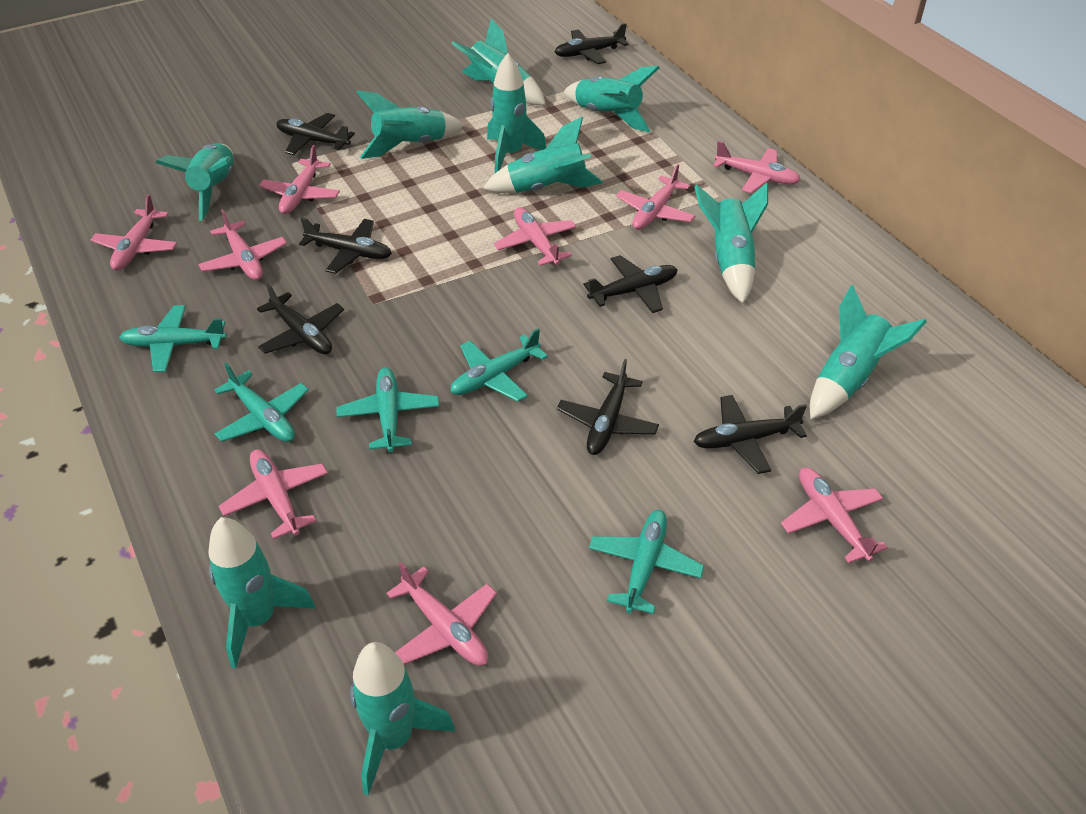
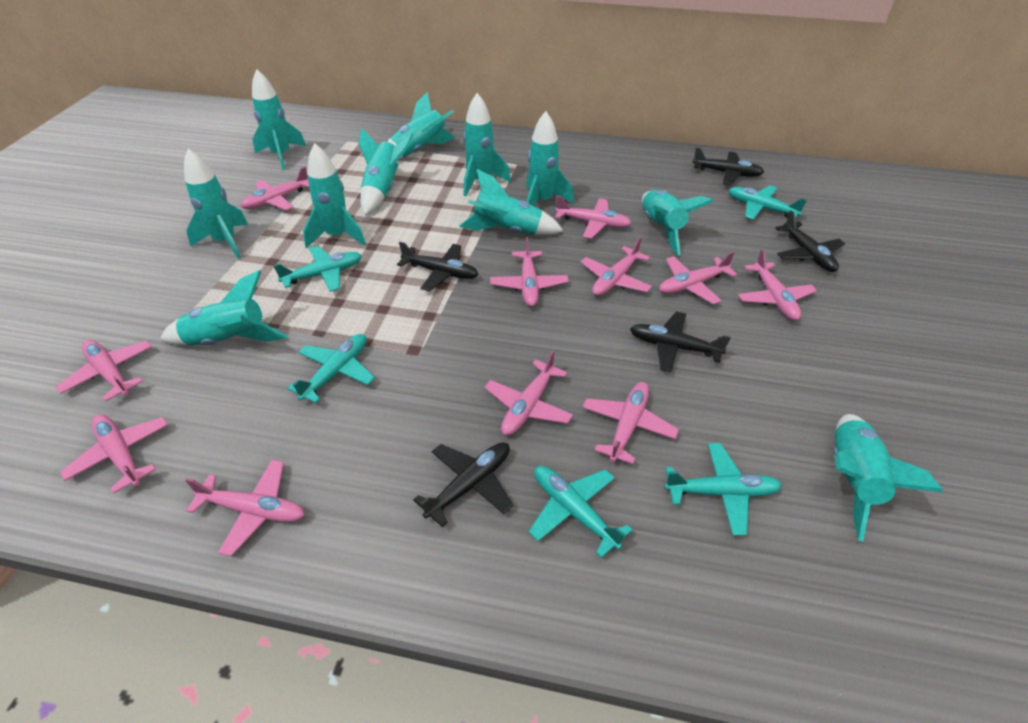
black plane: 7 -> 5
pink plane: 9 -> 11
turquoise rocket: 10 -> 11

